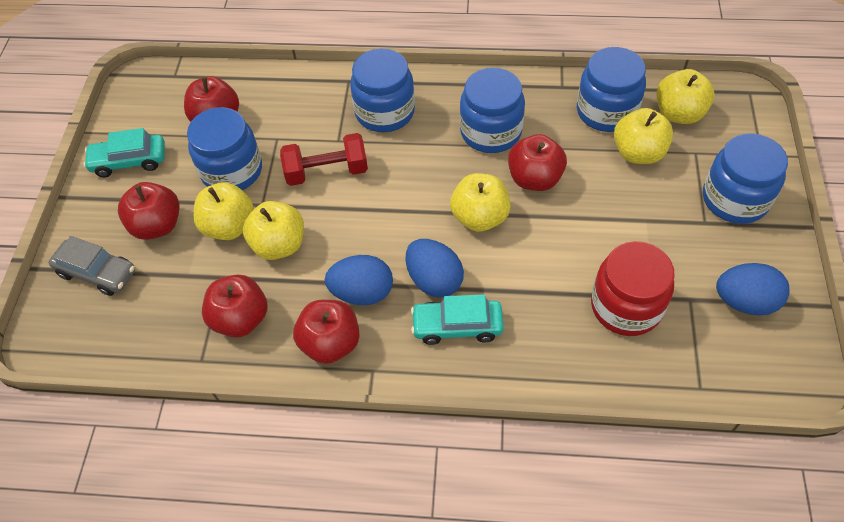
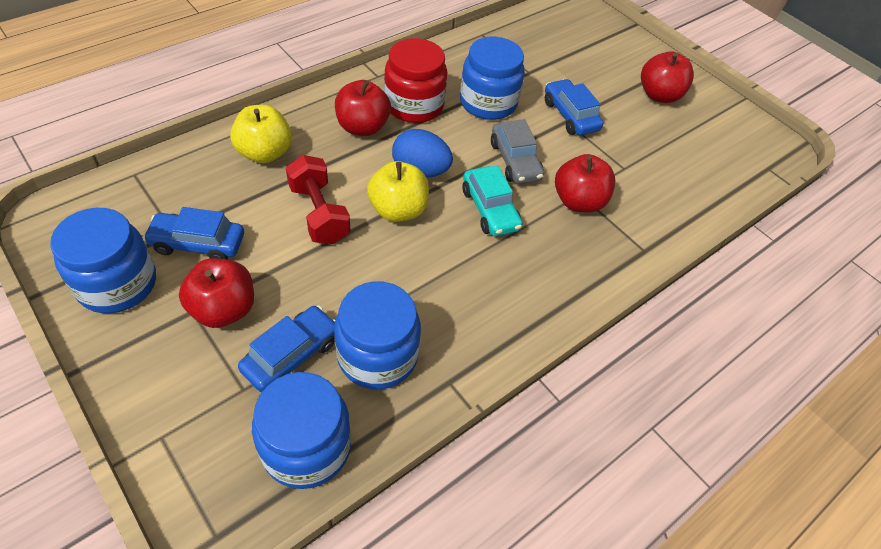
blue car: 0 -> 3
blue egg: 3 -> 1
blue jar: 5 -> 4
red apple: 5 -> 4
turquoise car: 2 -> 1
yellow apple: 5 -> 2

